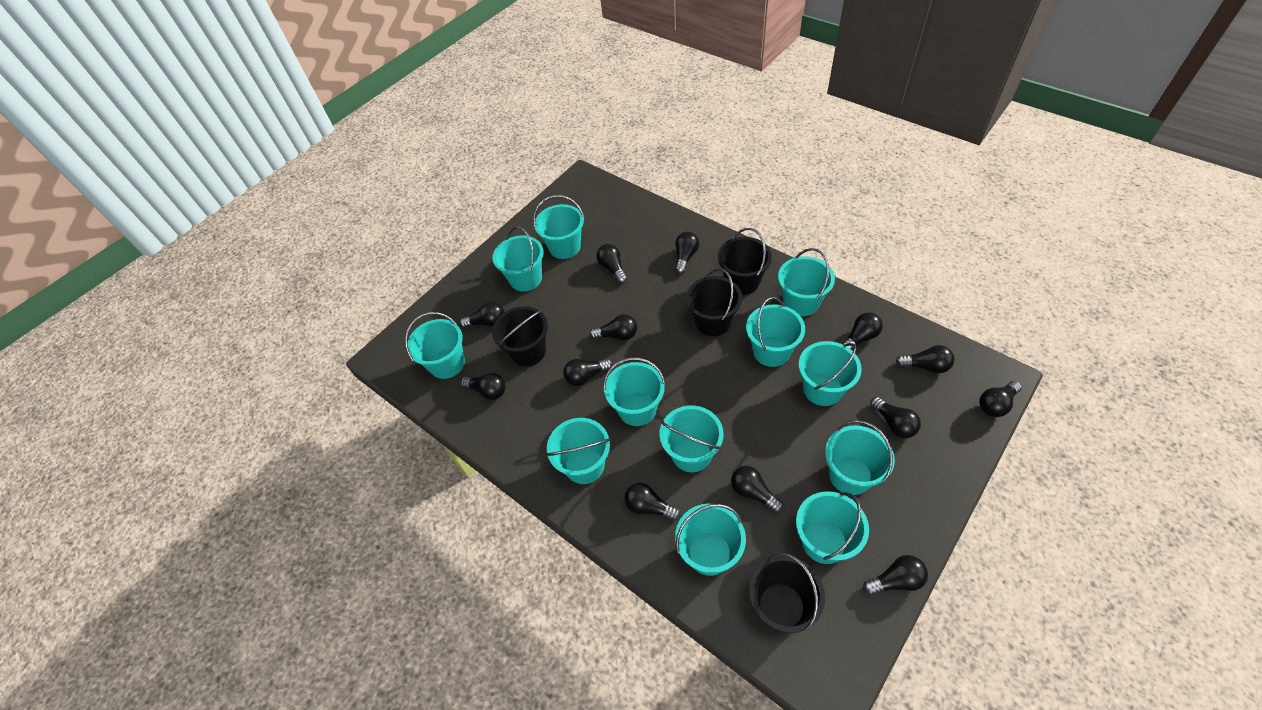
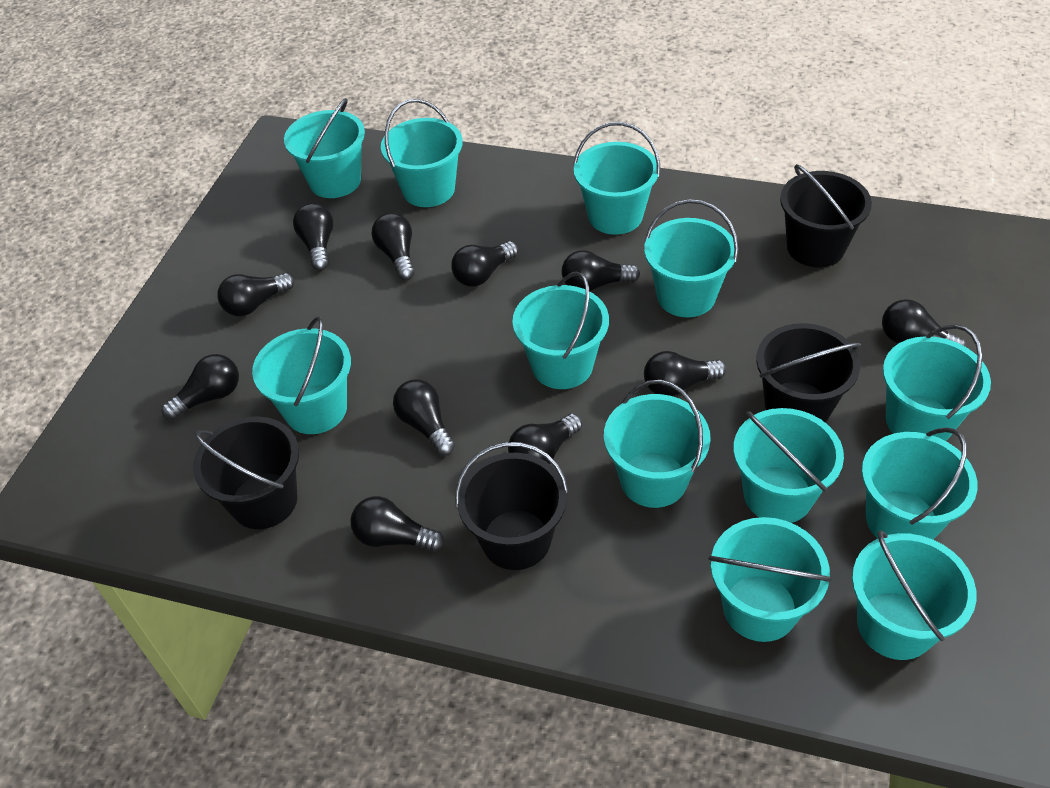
black light bulb: 13 -> 11

